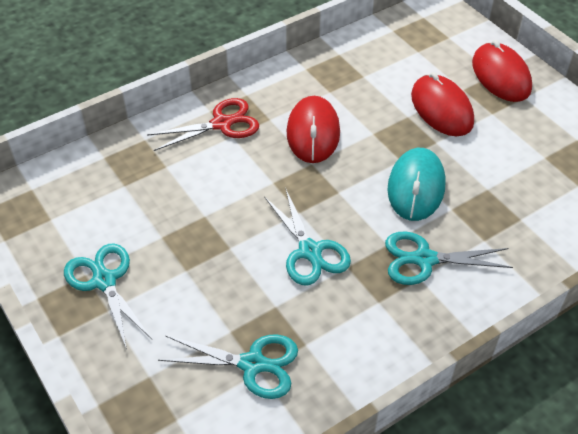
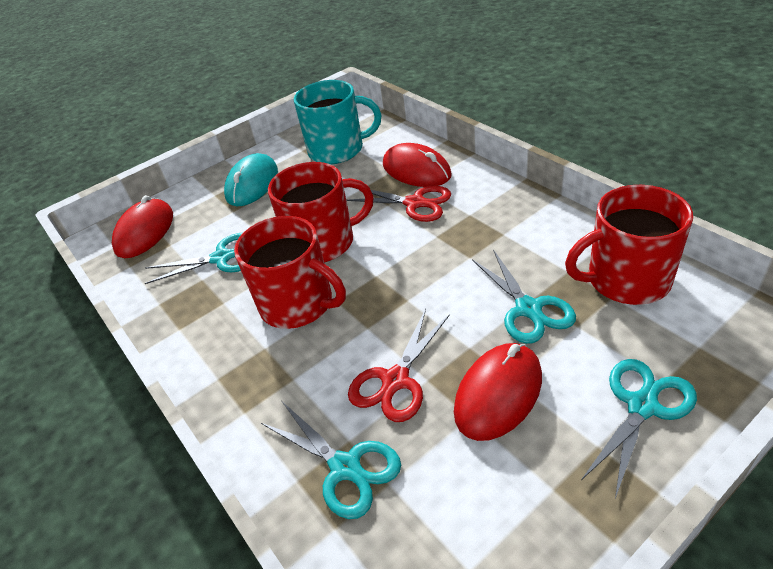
red mug: 0 -> 3
red scissors: 1 -> 2
turquoise mug: 0 -> 1

